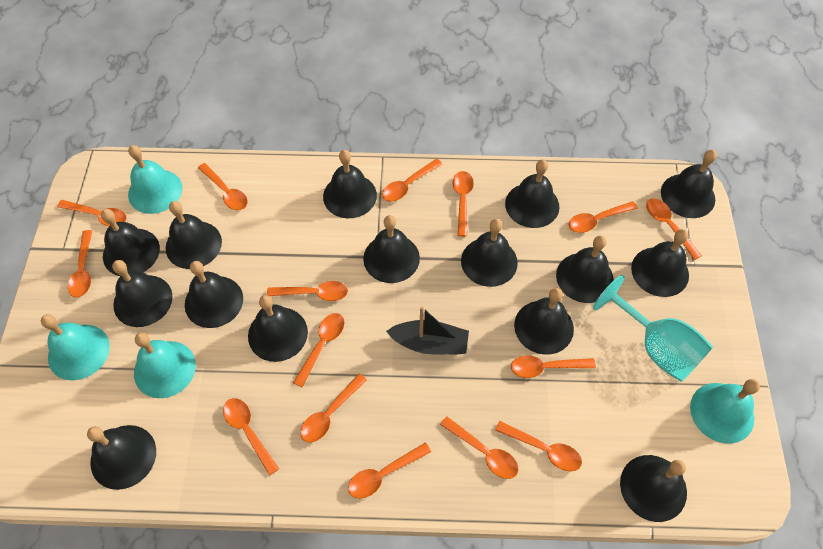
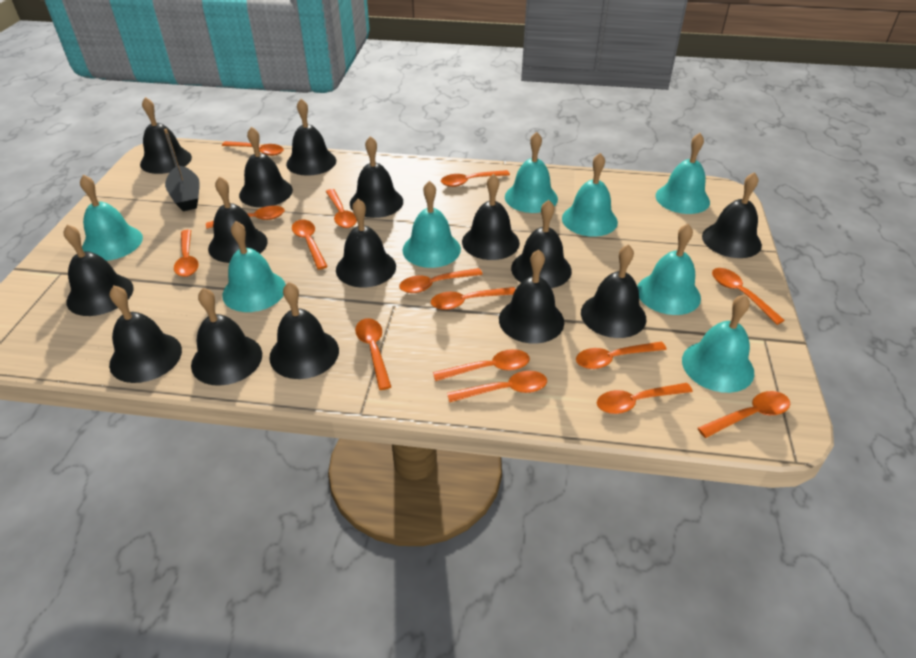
turquoise bell: 4 -> 8
turquoise goblet: 1 -> 0

